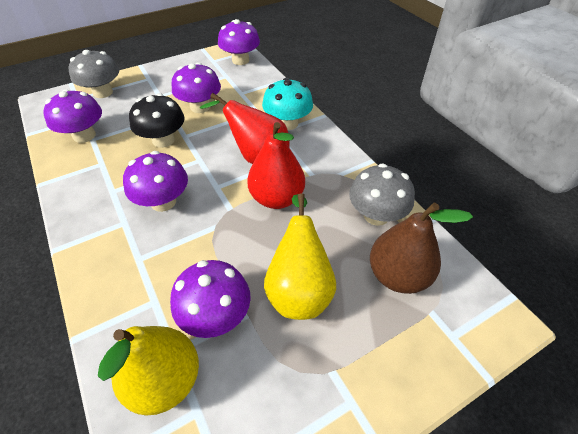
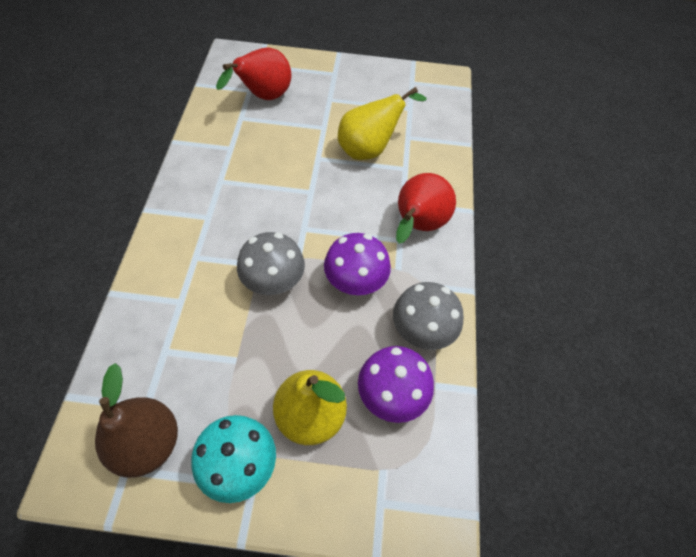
black mushroom: 1 -> 0
purple mushroom: 5 -> 2

